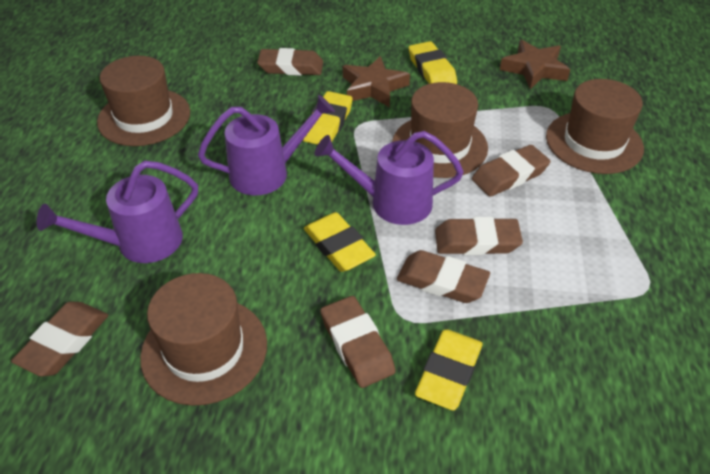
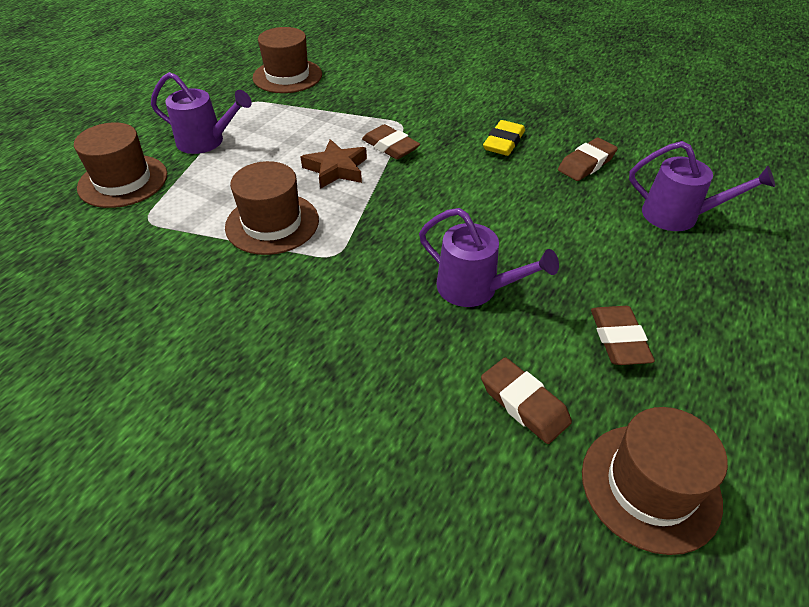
brown eraser: 6 -> 4
brown star: 2 -> 1
yellow eraser: 4 -> 1

